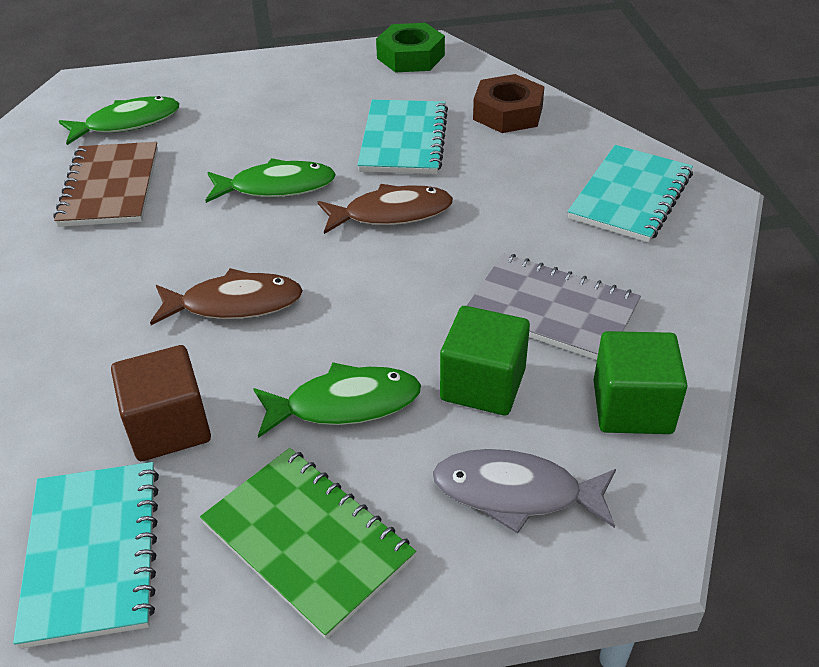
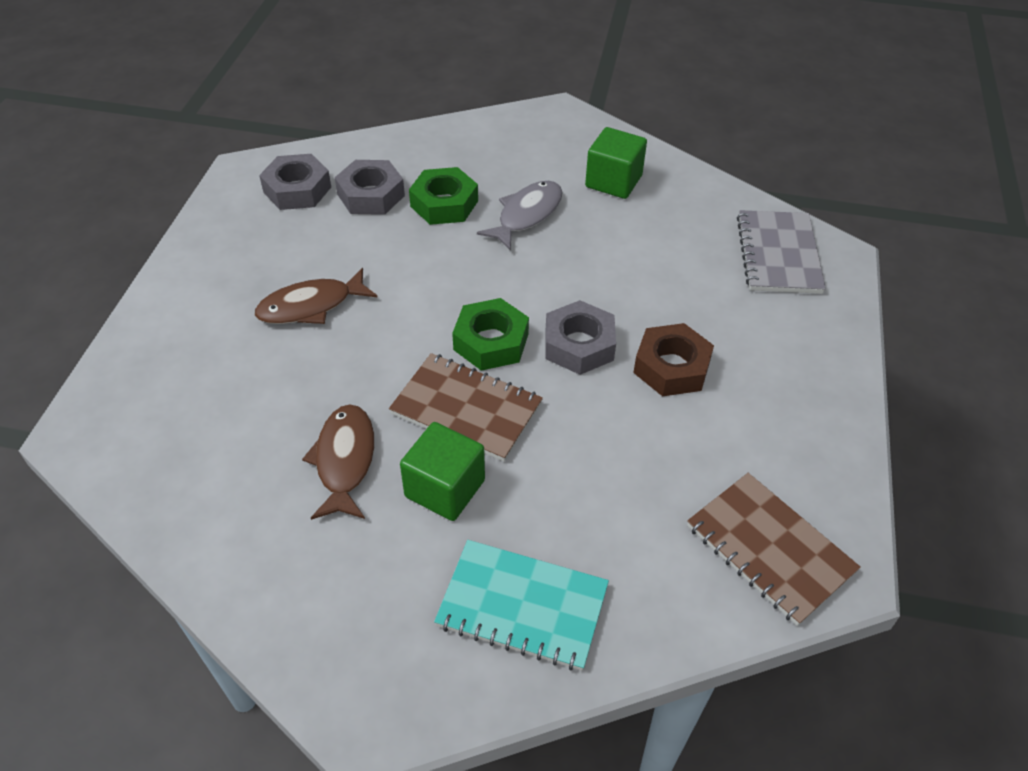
brown cube: 1 -> 0
brown notebook: 1 -> 2
green fish: 3 -> 0
green notebook: 1 -> 0
green nut: 1 -> 2
grey nut: 0 -> 3
turquoise notebook: 3 -> 1

